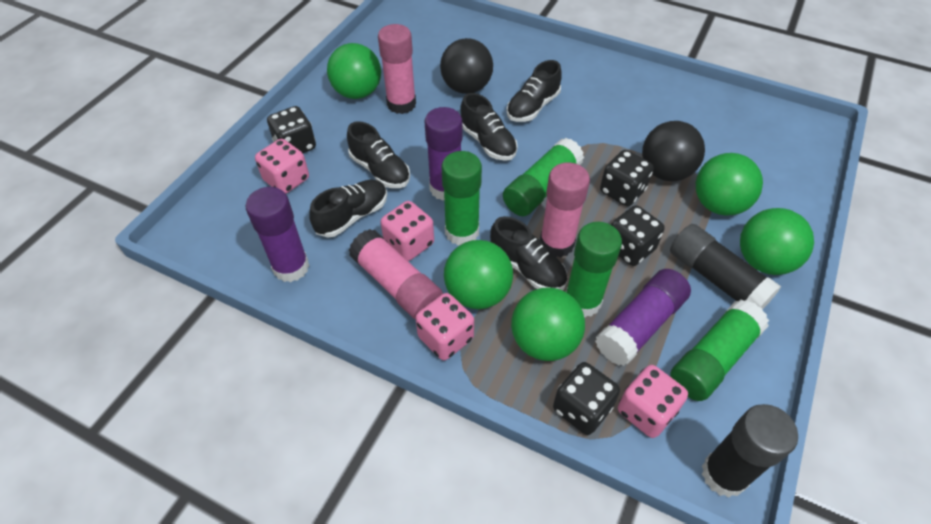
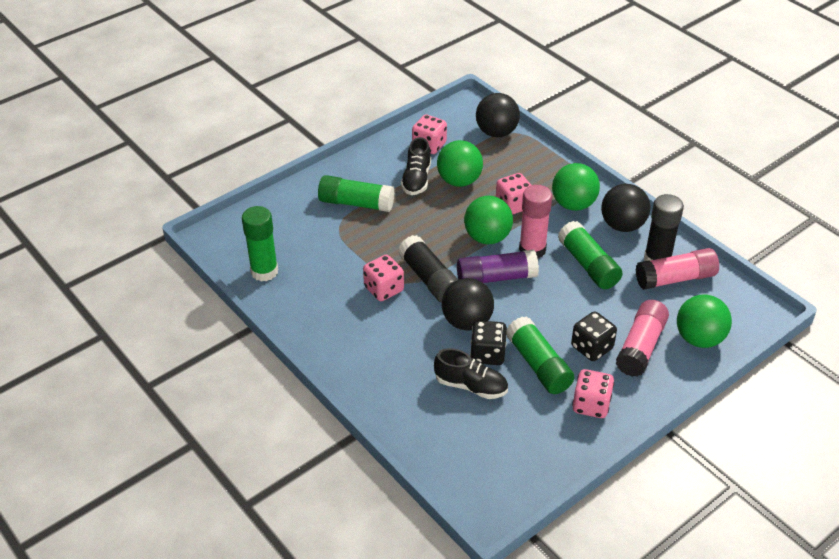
black ball: 2 -> 3
black dice: 4 -> 2
black shoe: 5 -> 2
green ball: 5 -> 4
purple glue stick: 3 -> 1

